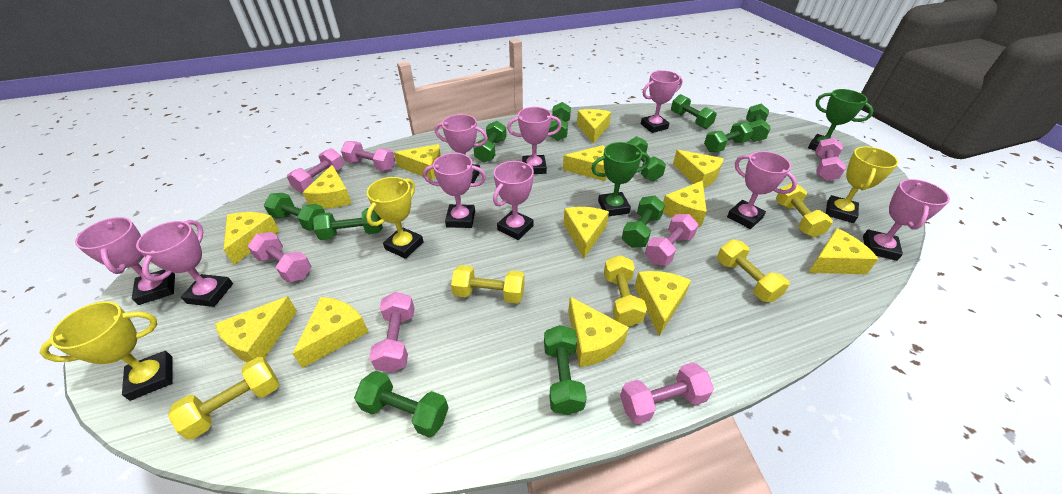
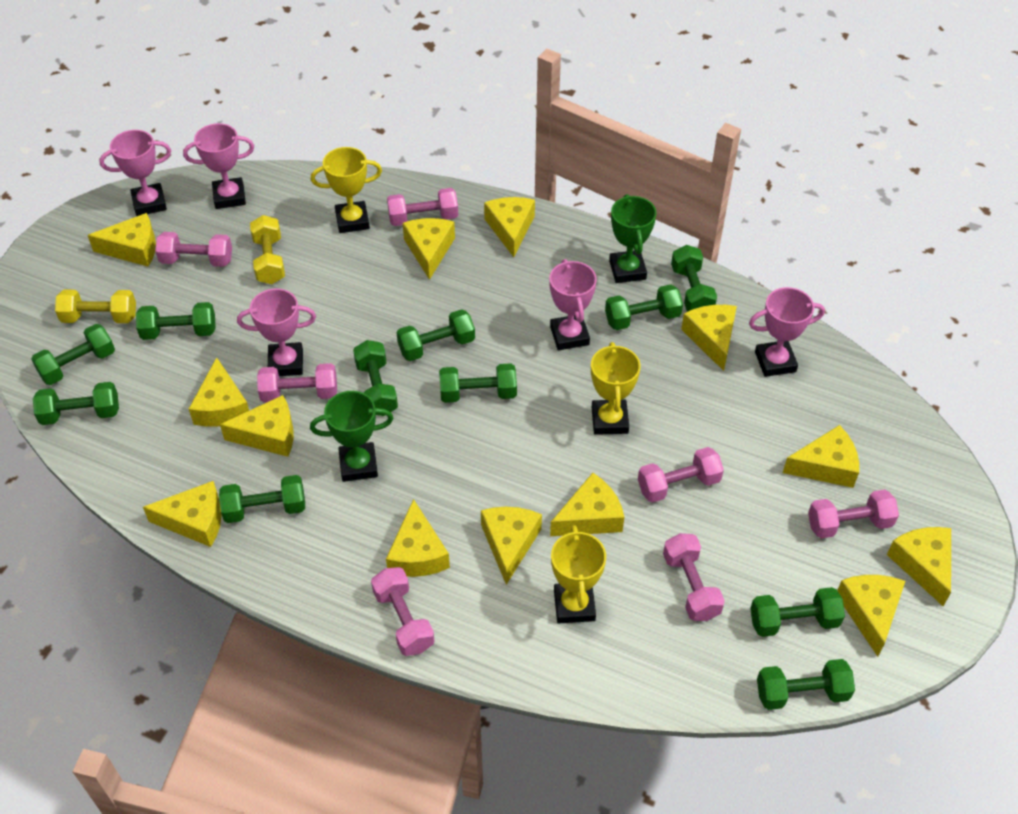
pink trophy: 9 -> 5
yellow dumbbell: 5 -> 2

